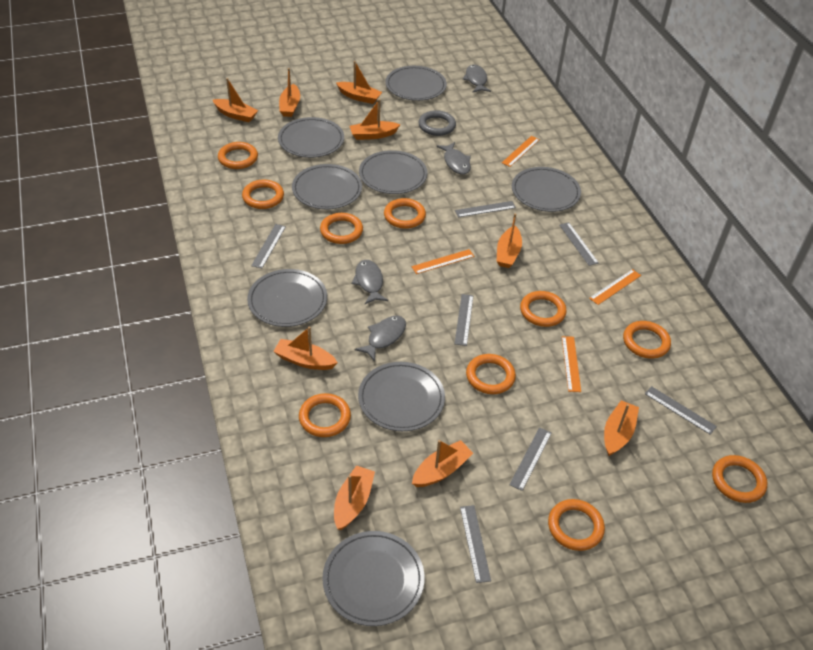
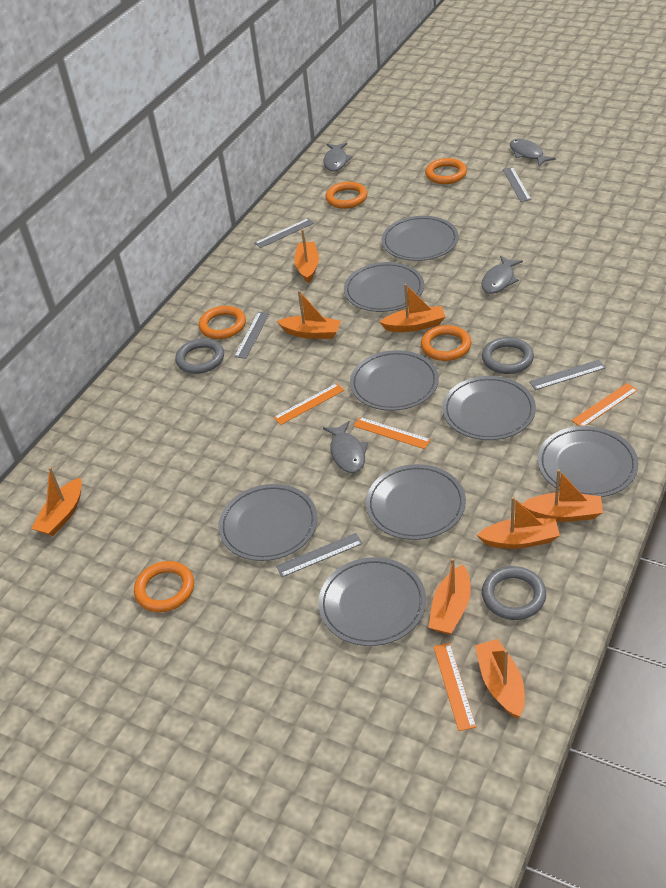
grey ring: 1 -> 3
grey ruler: 7 -> 5
orange boat: 9 -> 8
orange ring: 10 -> 5

